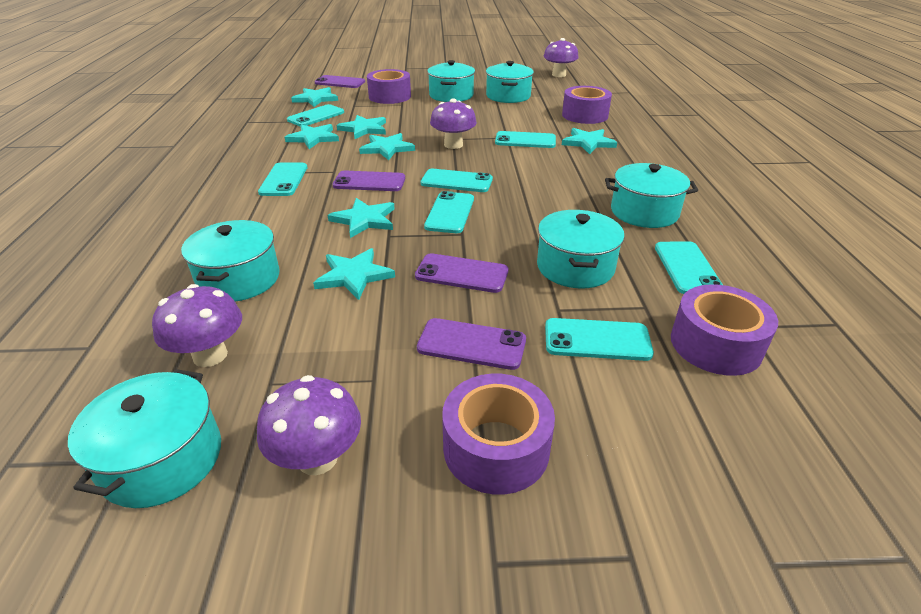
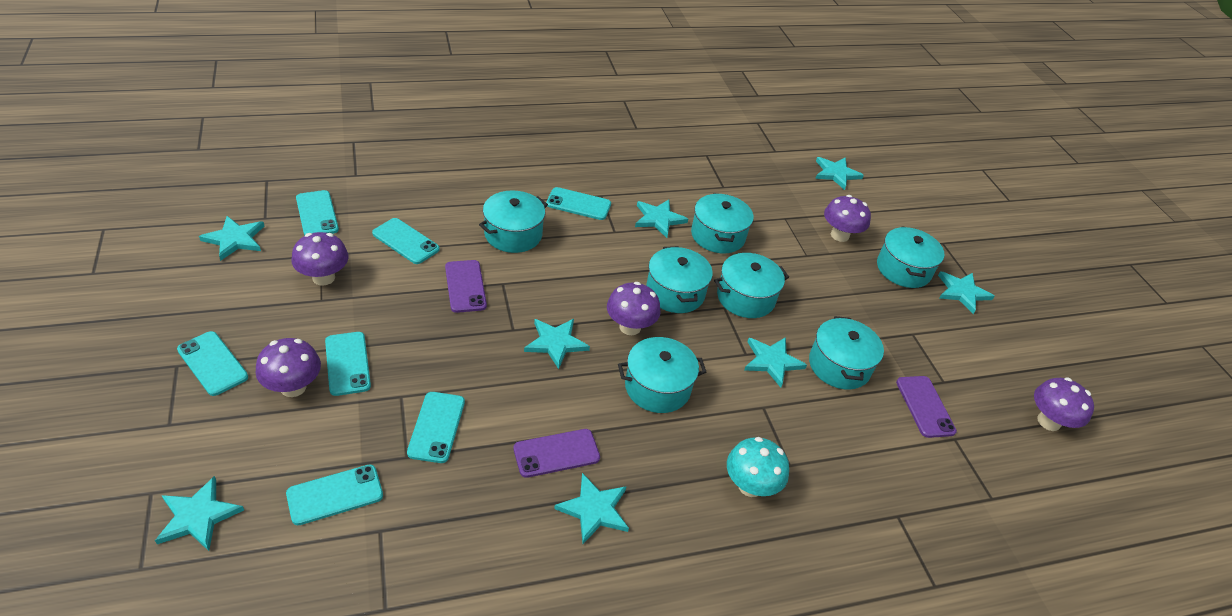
purple mushroom: 4 -> 5
purple phone: 4 -> 3
purple tape: 4 -> 0
turquoise mushroom: 0 -> 1
turquoise pot: 6 -> 7
turquoise star: 7 -> 8

